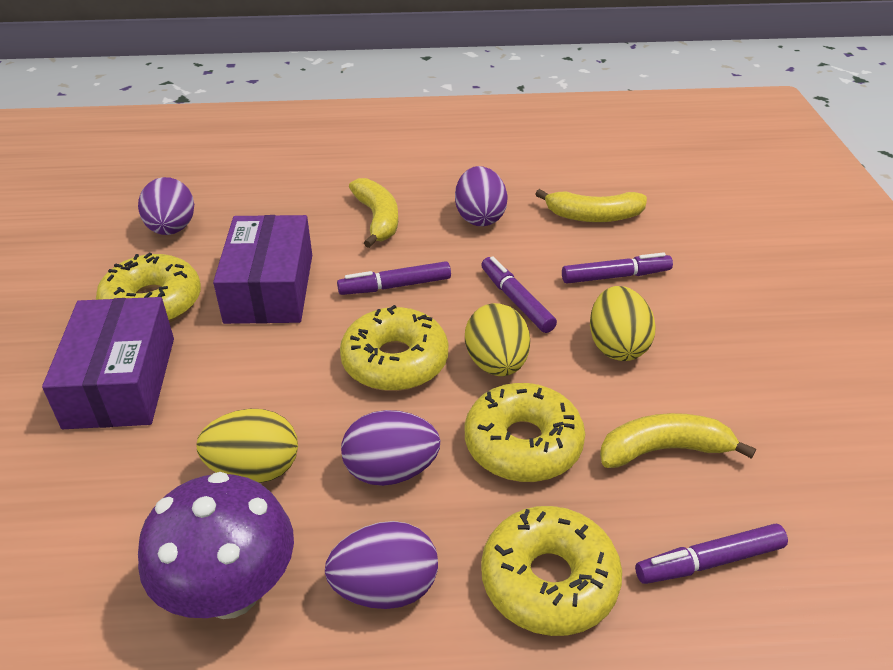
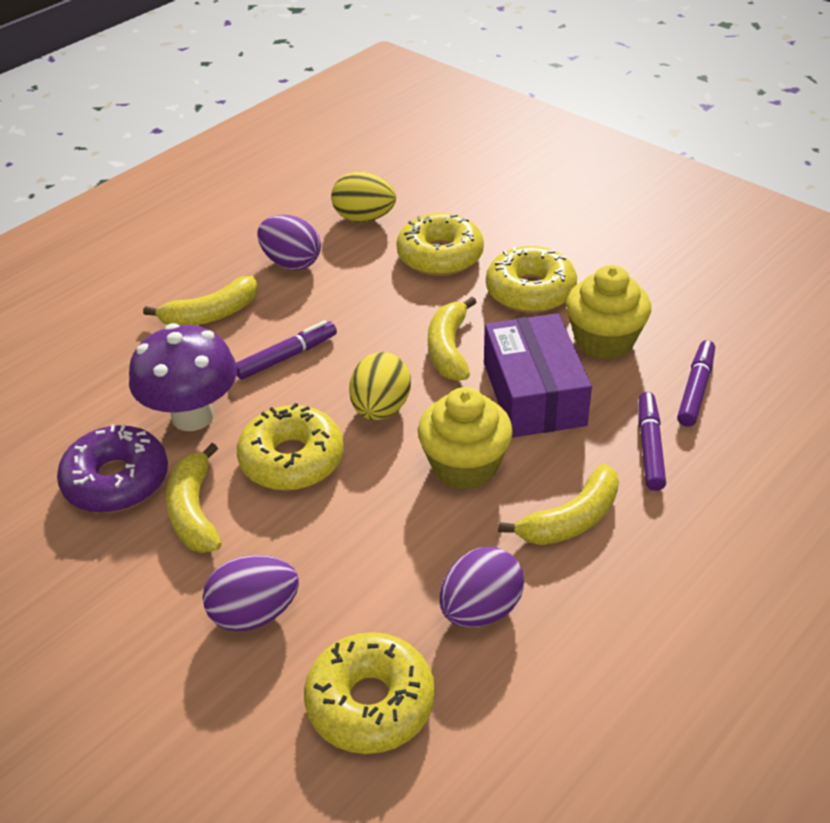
purple box: 2 -> 1
purple donut: 0 -> 1
purple egg: 4 -> 3
purple marker: 4 -> 3
yellow banana: 3 -> 4
yellow cupcake: 0 -> 2
yellow egg: 3 -> 2

